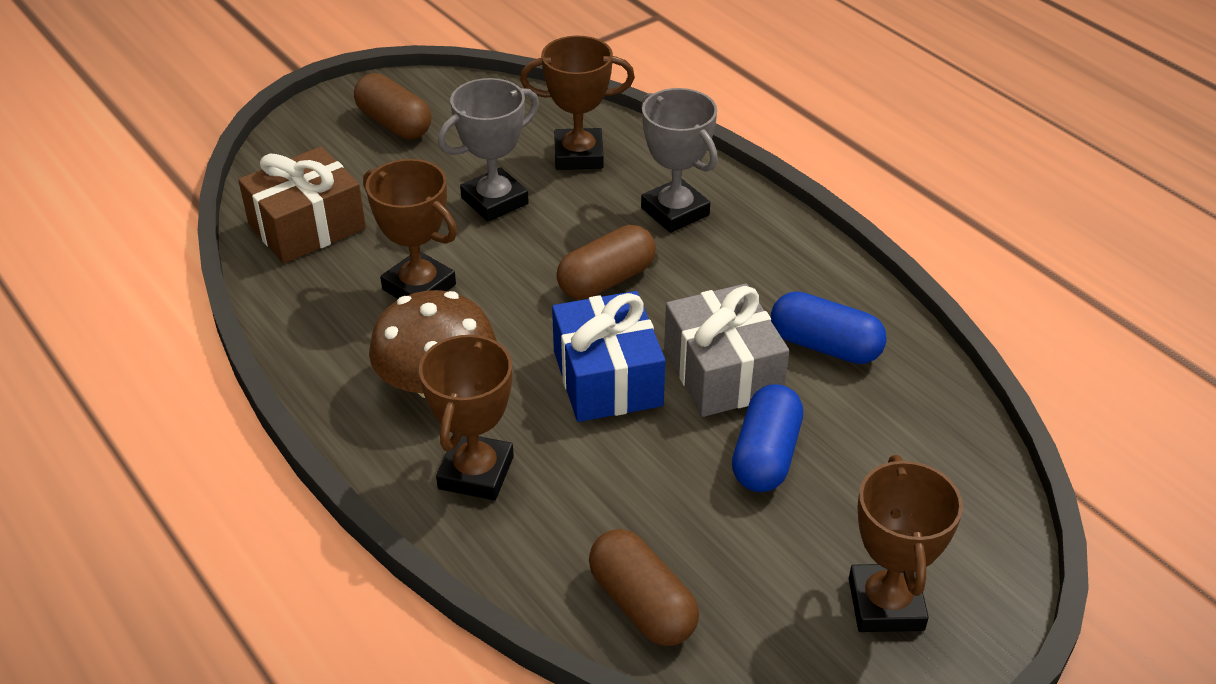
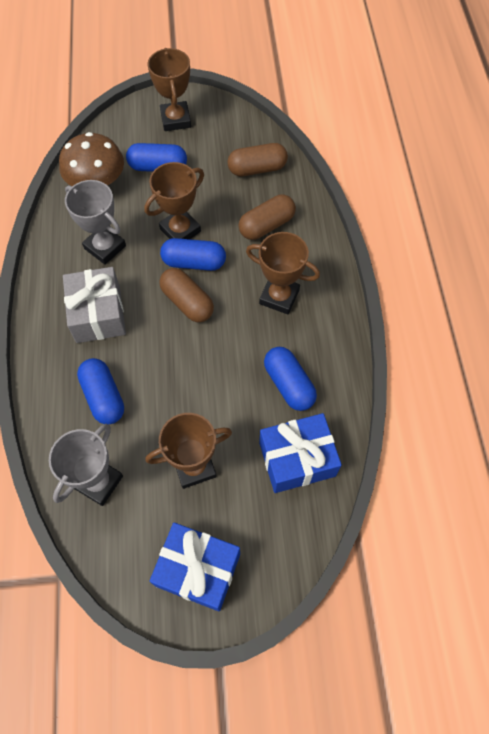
blue capsule: 2 -> 4
blue gift: 1 -> 2
brown gift: 1 -> 0

